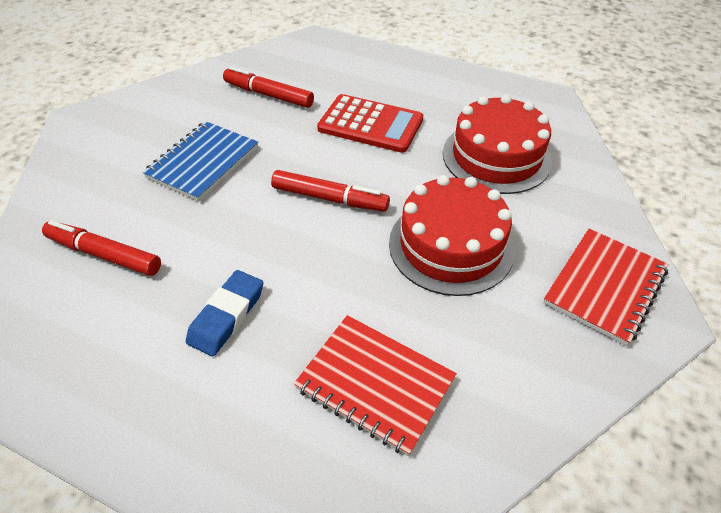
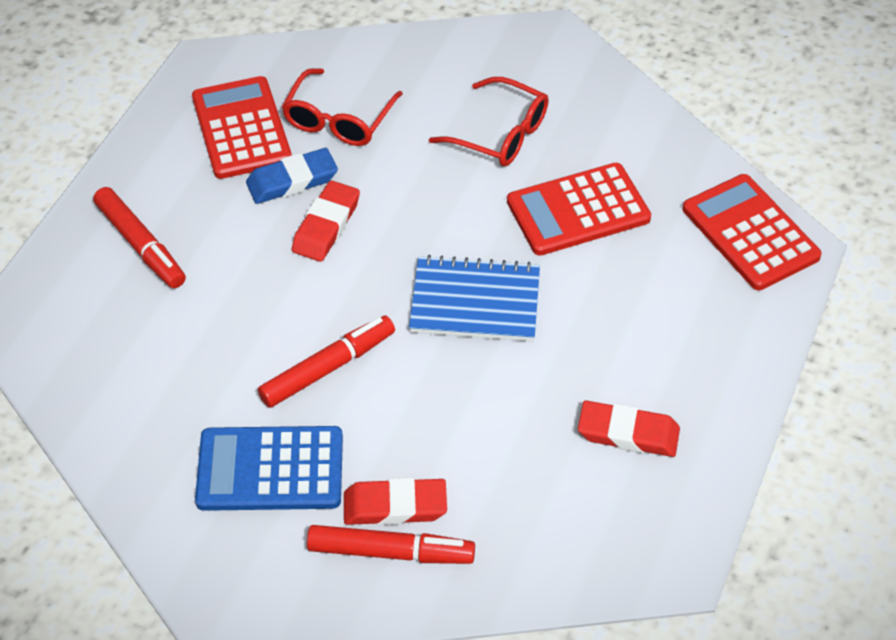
blue calculator: 0 -> 1
red cake: 2 -> 0
red calculator: 1 -> 3
red eraser: 0 -> 3
red glasses: 0 -> 2
red notebook: 2 -> 0

